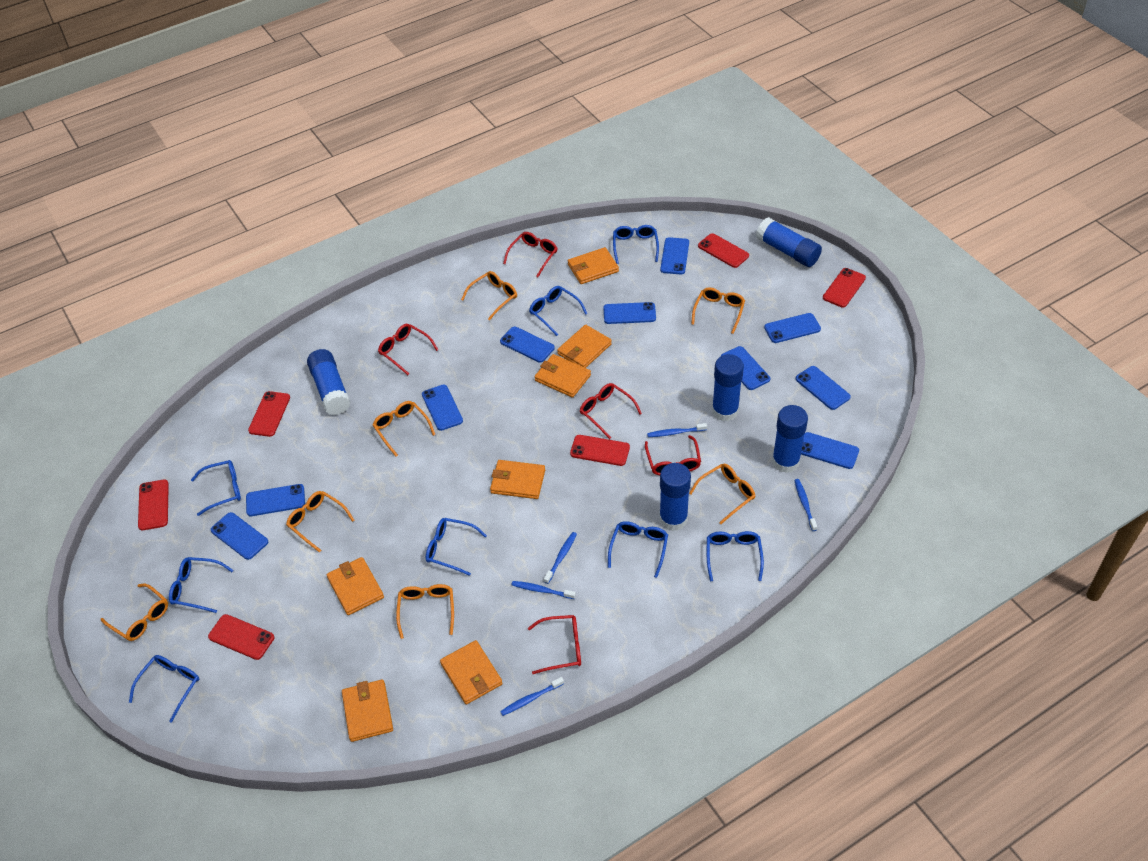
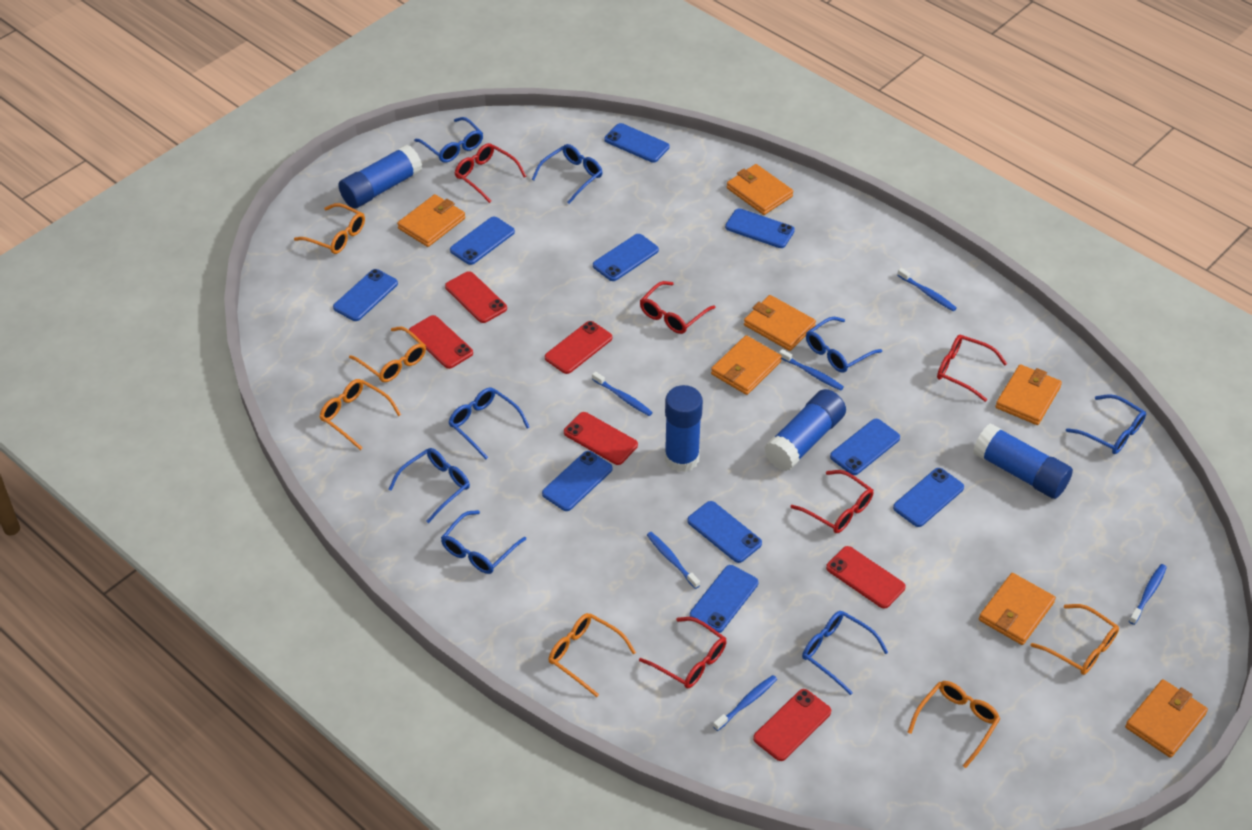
blue glue stick: 5 -> 4
blue toothbrush: 5 -> 6
orange glasses: 7 -> 6

